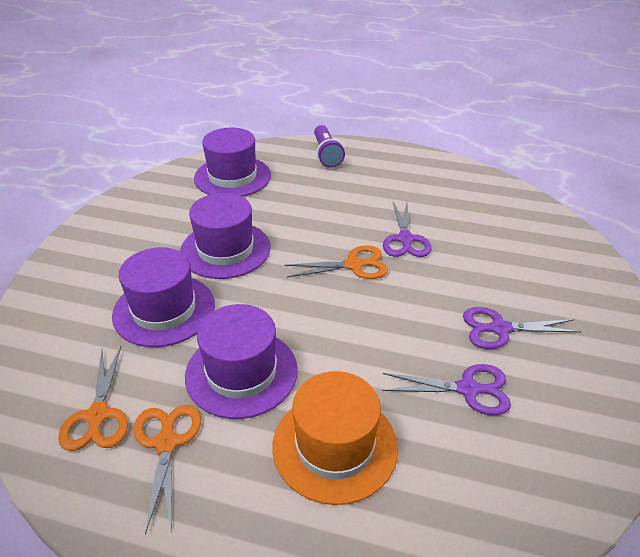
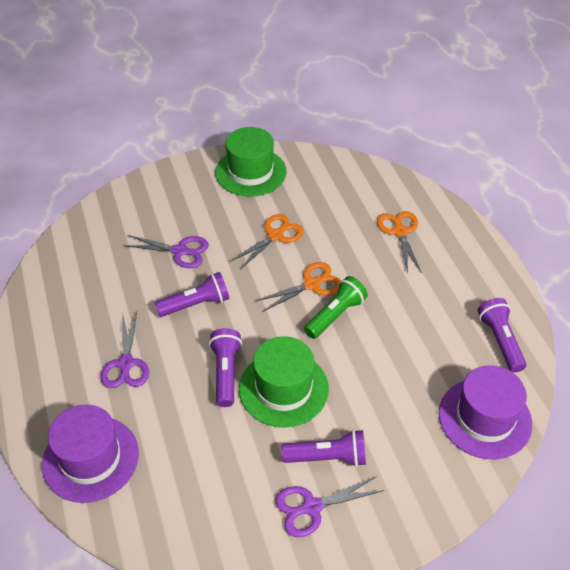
green flashlight: 0 -> 1
green hat: 0 -> 2
orange hat: 1 -> 0
purple flashlight: 1 -> 4
purple hat: 4 -> 2

